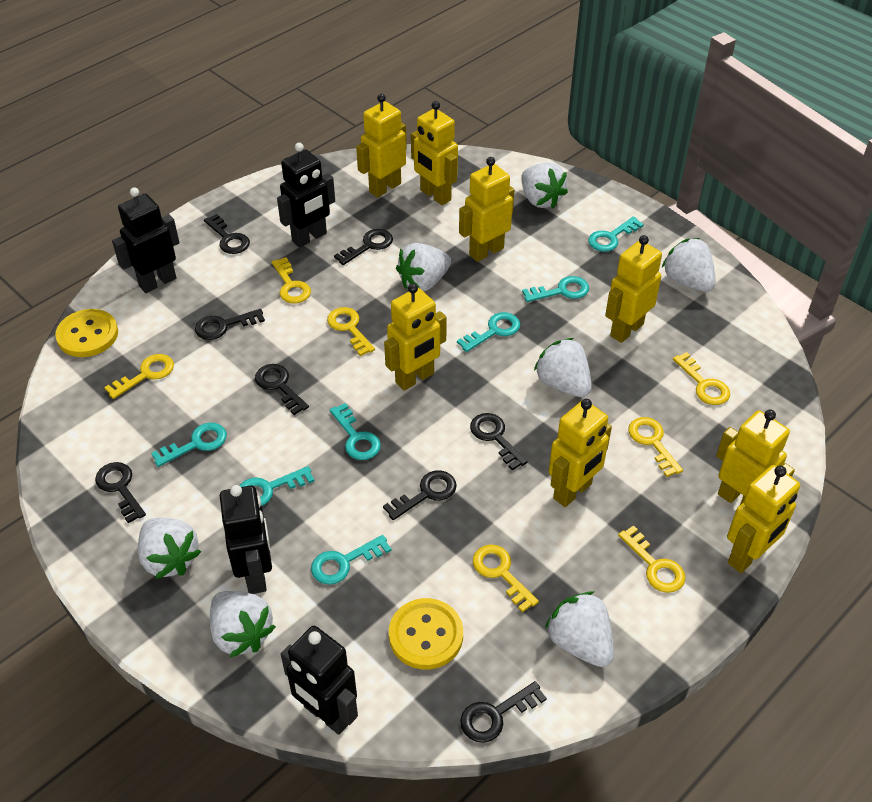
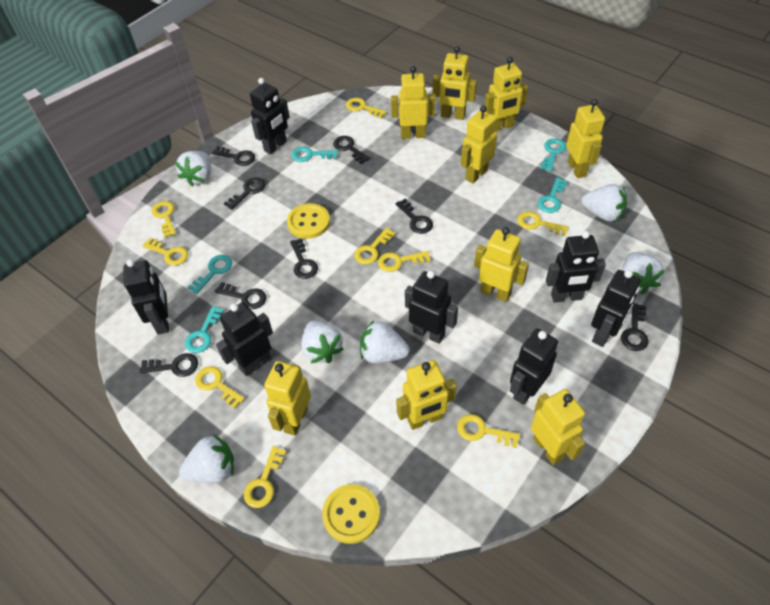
black robot: 4 -> 7
turquoise key: 7 -> 5
white strawberry: 7 -> 6
yellow key: 7 -> 9
yellow robot: 8 -> 9

